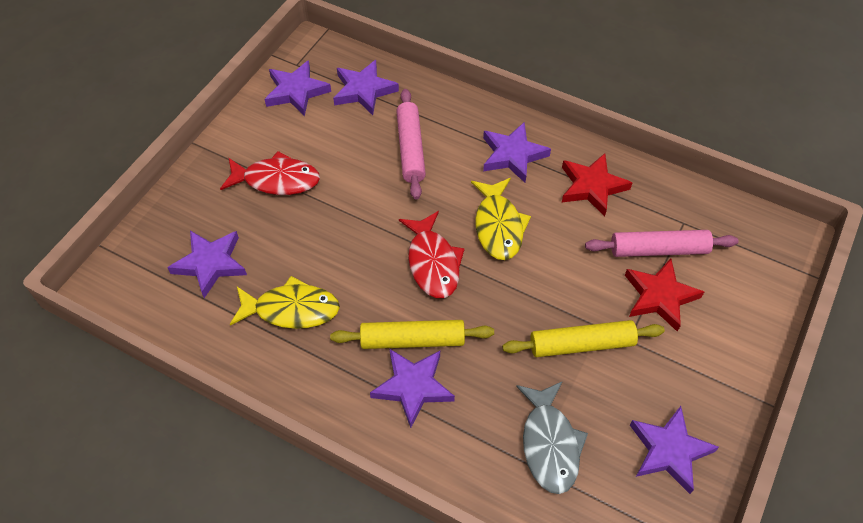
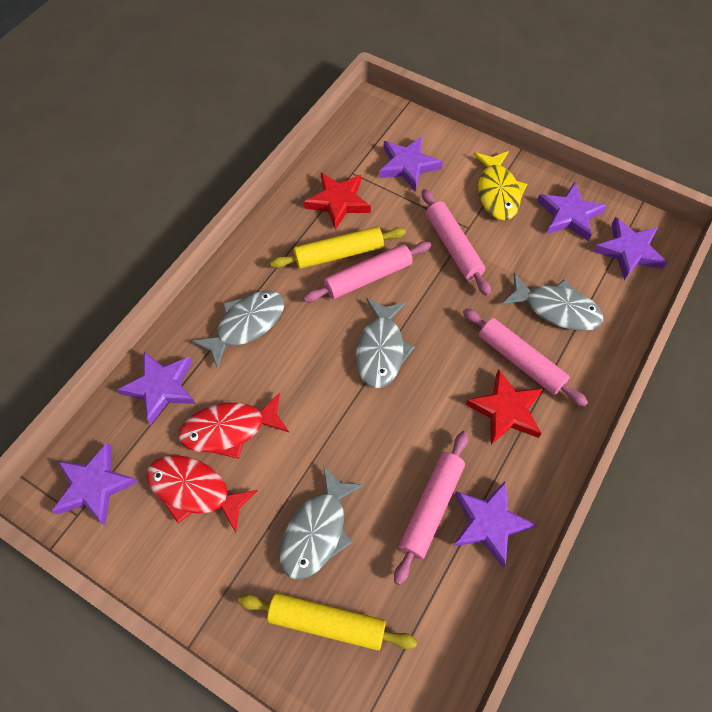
grey fish: 1 -> 4
pink rolling pin: 2 -> 4
yellow fish: 2 -> 1

